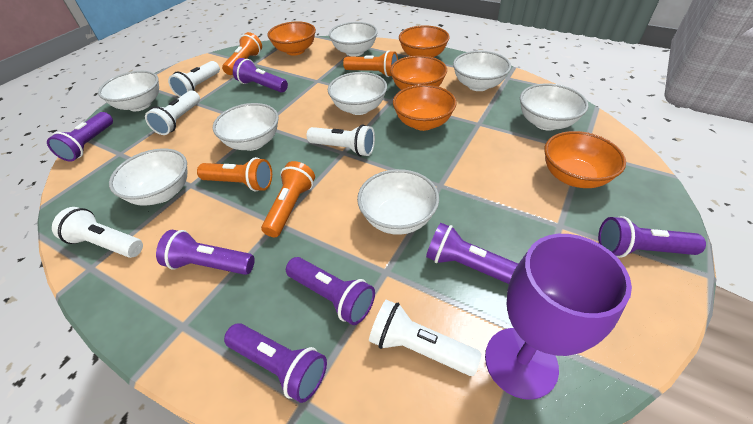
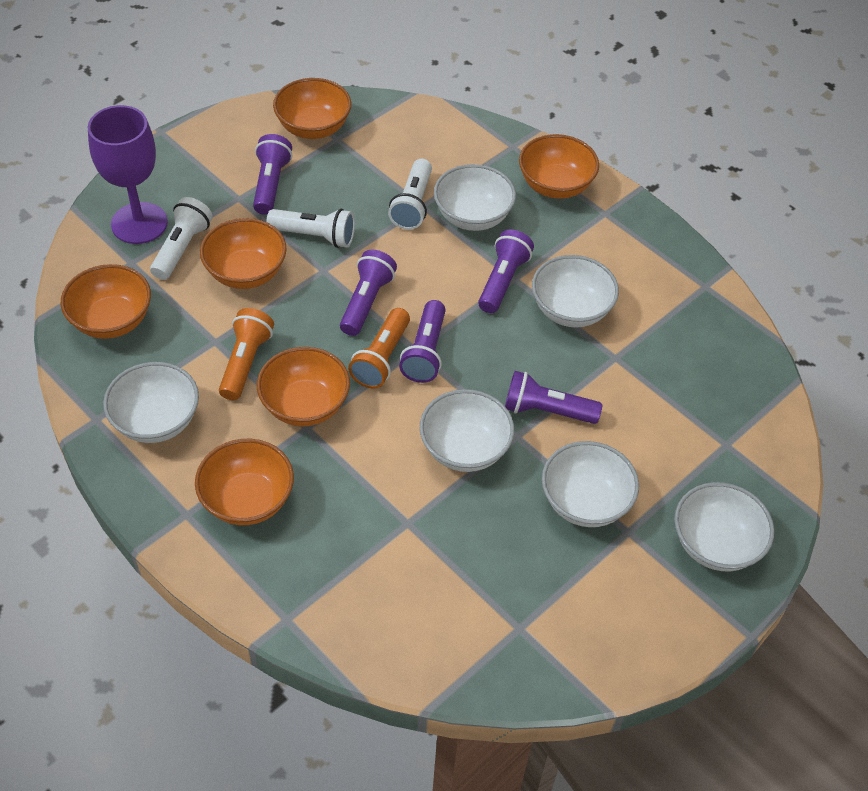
orange bowl: 5 -> 6
orange flashlight: 4 -> 2
purple flashlight: 7 -> 5
white bowl: 8 -> 6
white flashlight: 5 -> 3

